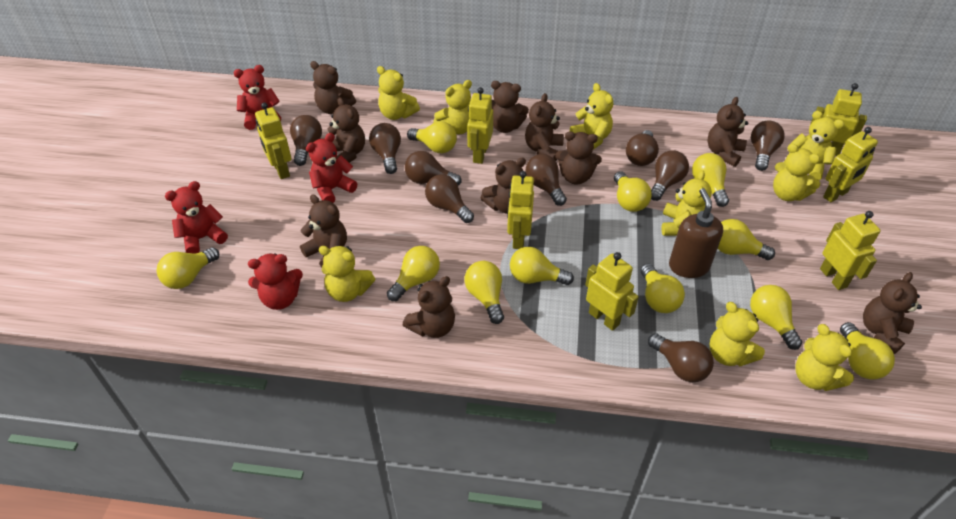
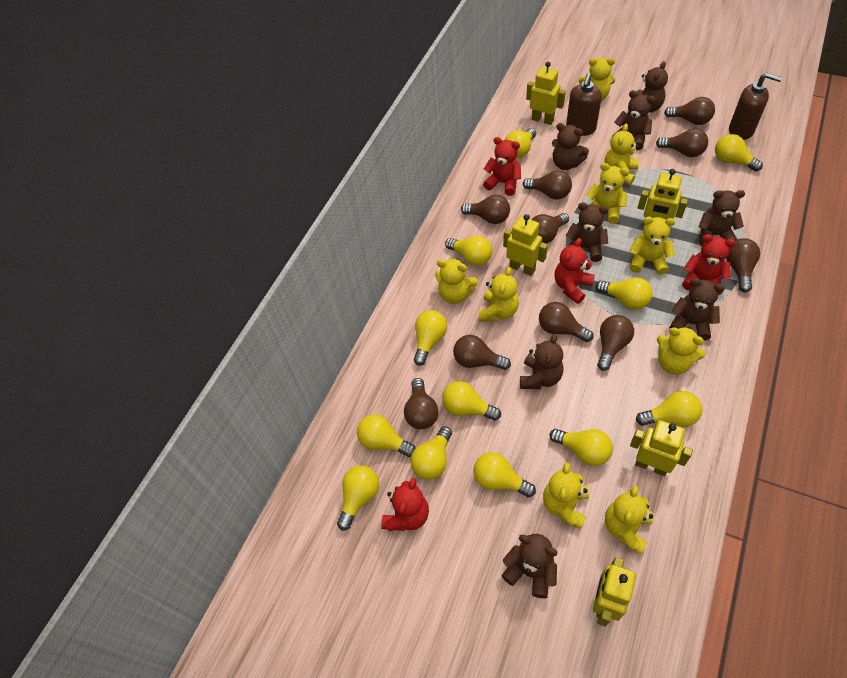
brown light bulb: 9 -> 10
brown soap dispenser: 1 -> 2
brown teddy bear: 10 -> 8
yellow light bulb: 11 -> 12
yellow robot: 7 -> 5

